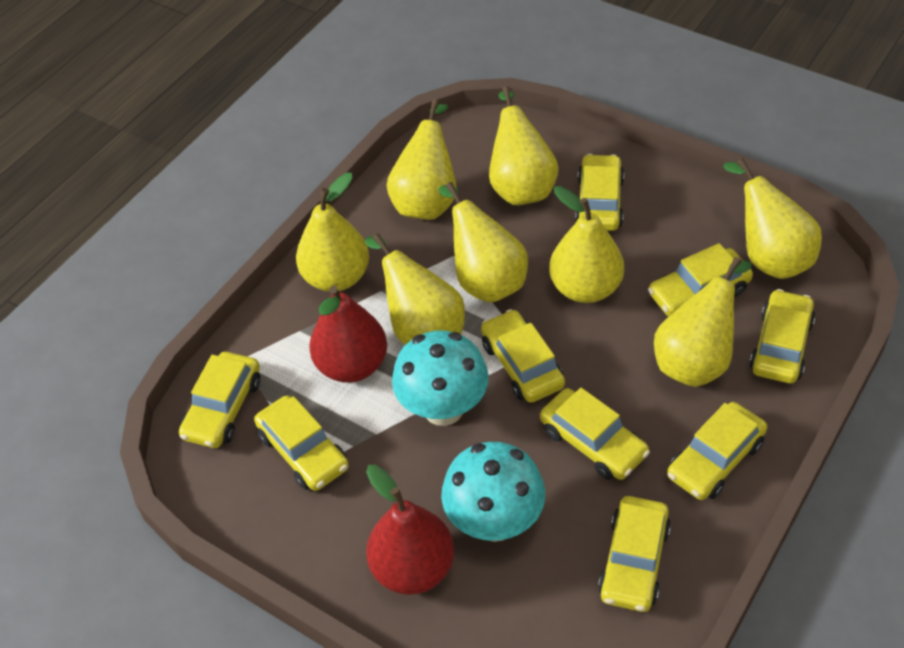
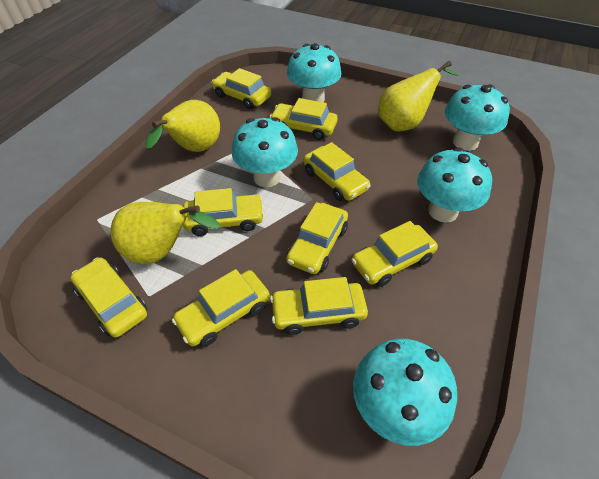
red pear: 2 -> 0
turquoise mushroom: 2 -> 5
yellow pear: 8 -> 3

